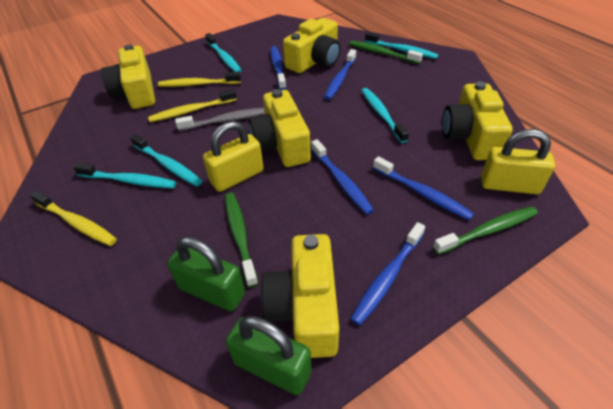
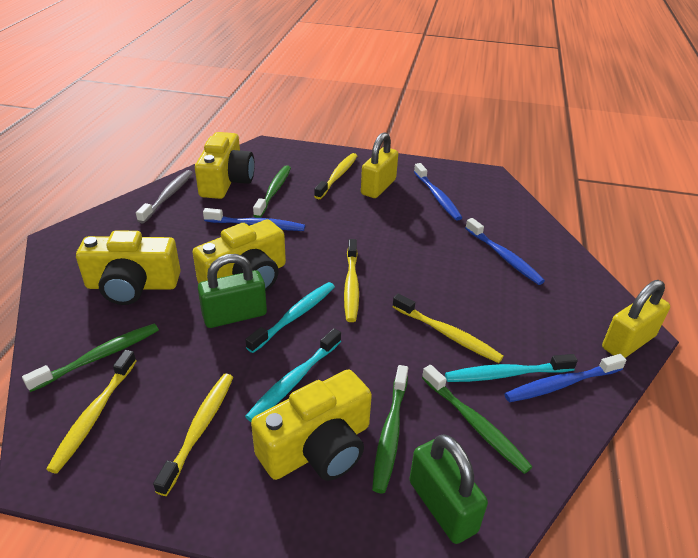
blue toothbrush: 5 -> 4
green toothbrush: 3 -> 4
turquoise toothbrush: 5 -> 3
yellow camera: 5 -> 4
yellow toothbrush: 3 -> 5

